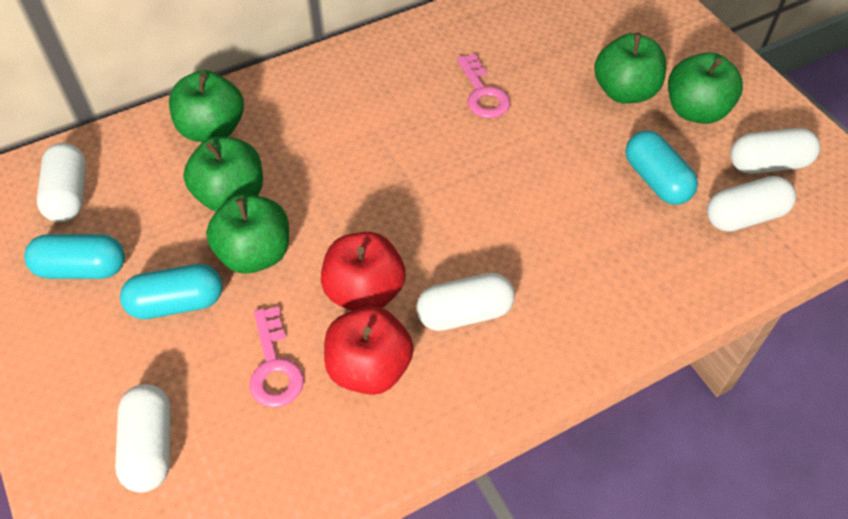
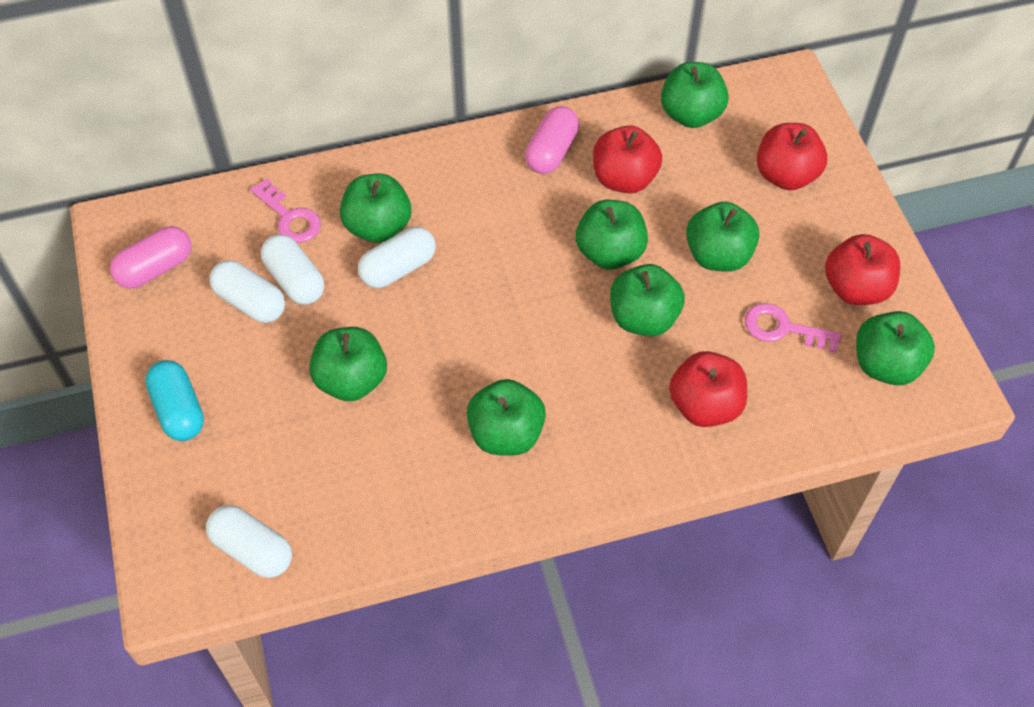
green apple: 5 -> 8
pink capsule: 0 -> 2
red apple: 2 -> 4
turquoise capsule: 3 -> 1
white capsule: 5 -> 4

